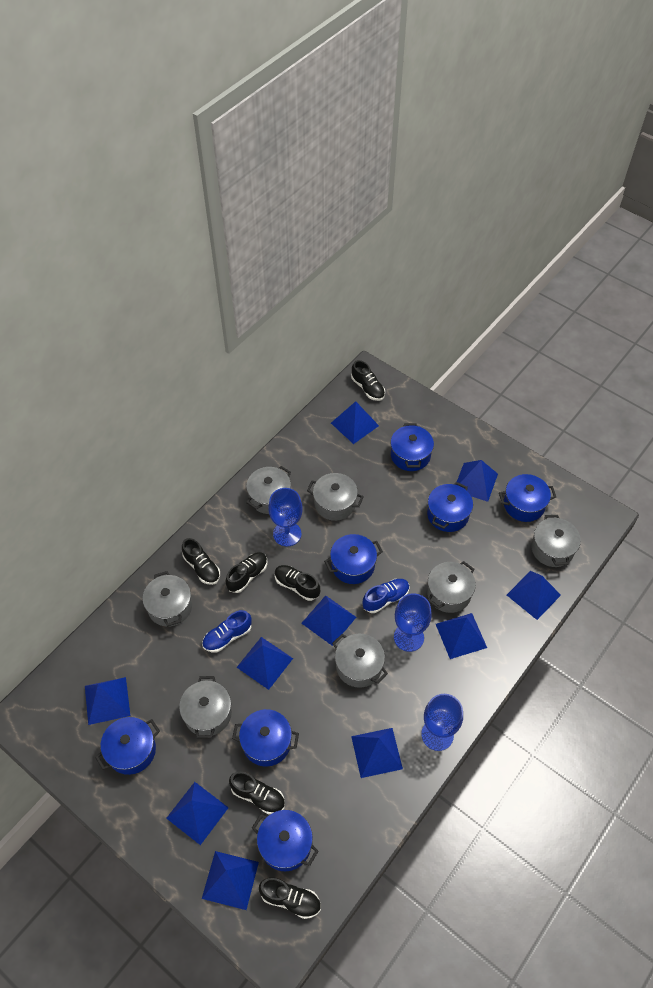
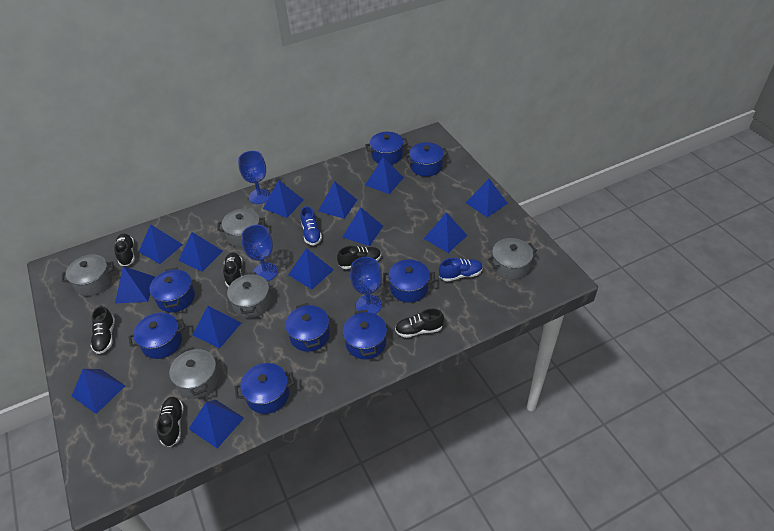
blue pot: 7 -> 8
blue pyramid: 10 -> 13
grey pot: 7 -> 5

